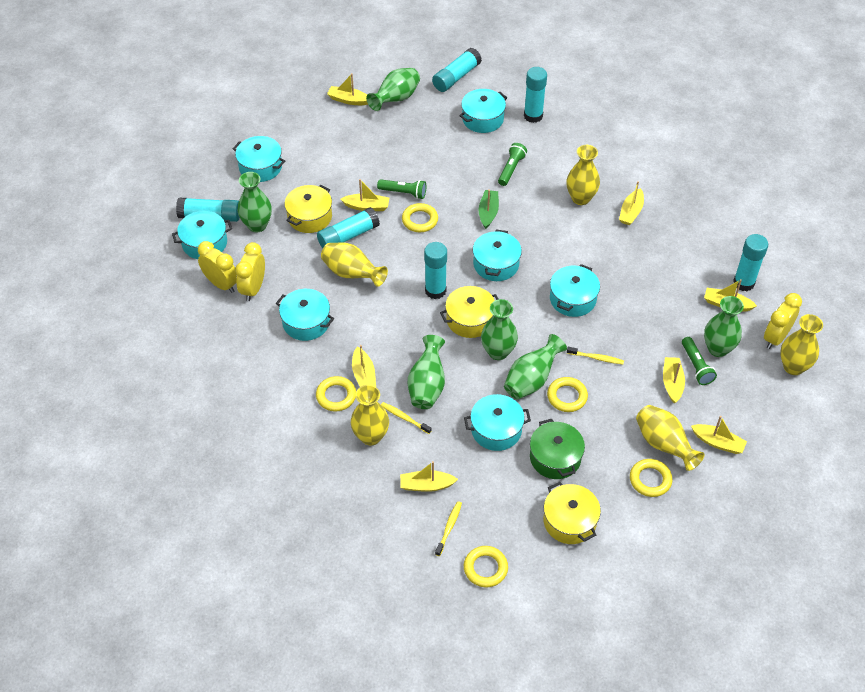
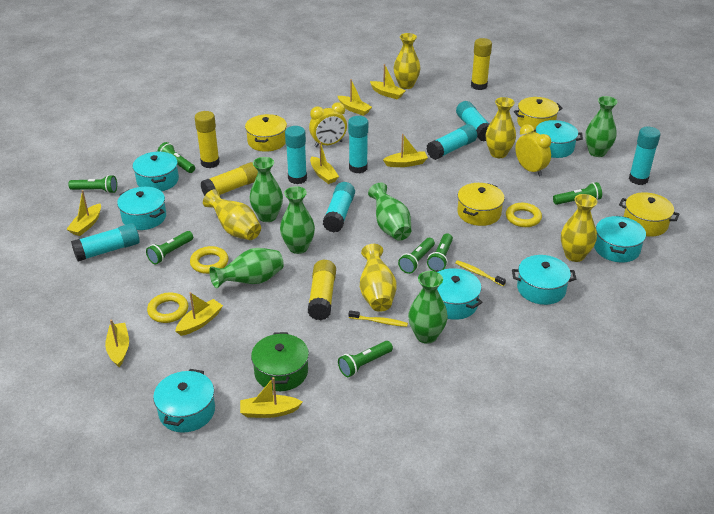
green boat: 1 -> 0
green flashlight: 3 -> 7
turquoise glue stick: 6 -> 7
yellow clock: 3 -> 2
yellow glue stick: 0 -> 4
yellow pot: 3 -> 4
yellow ring: 5 -> 3
yellow toothbrush: 3 -> 2

